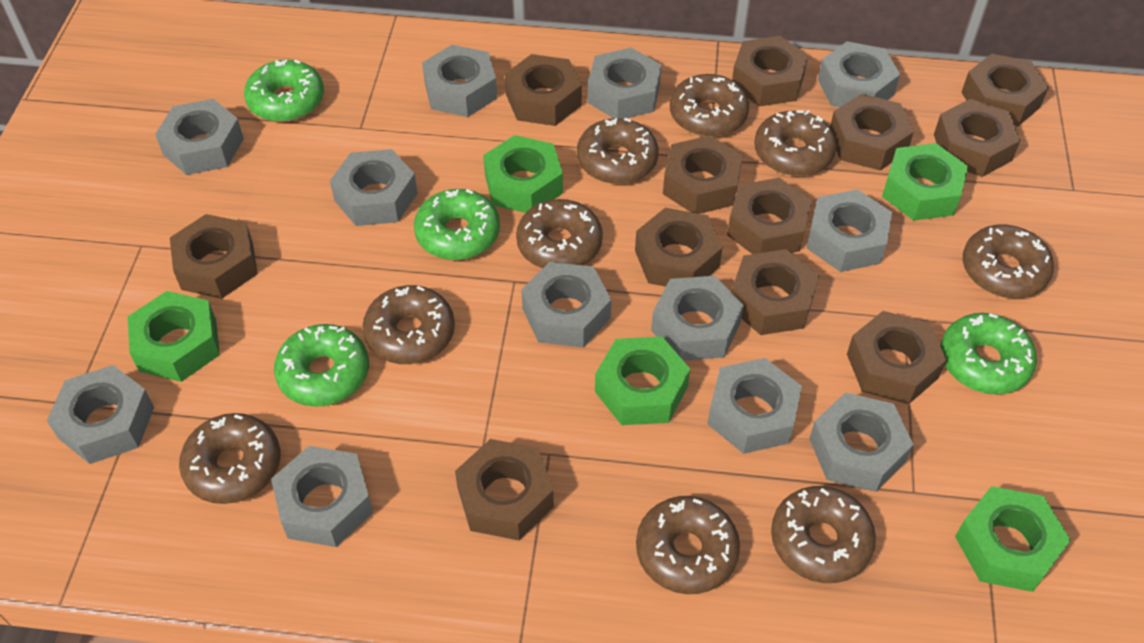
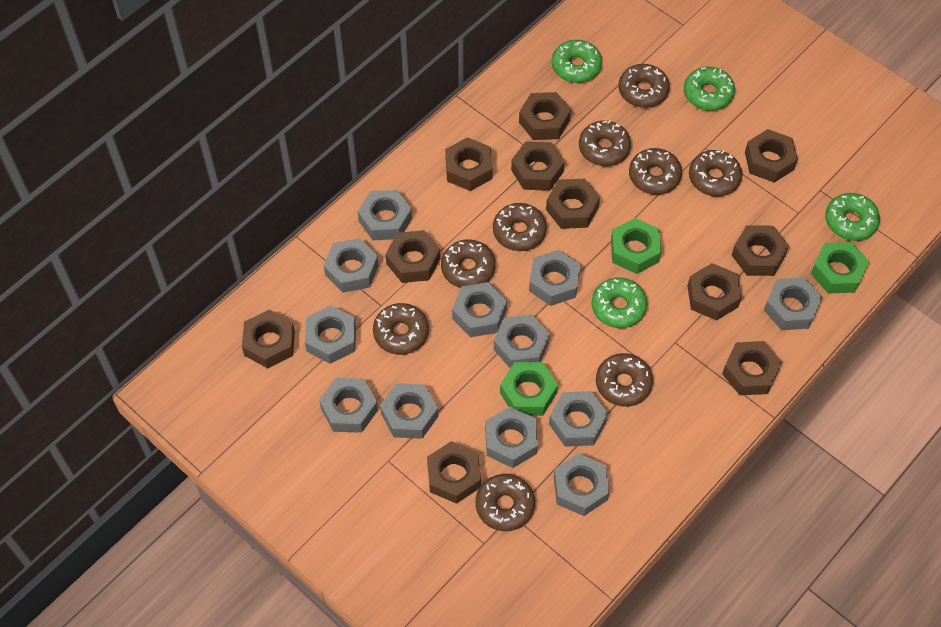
brown nut: 12 -> 11
green nut: 5 -> 3

